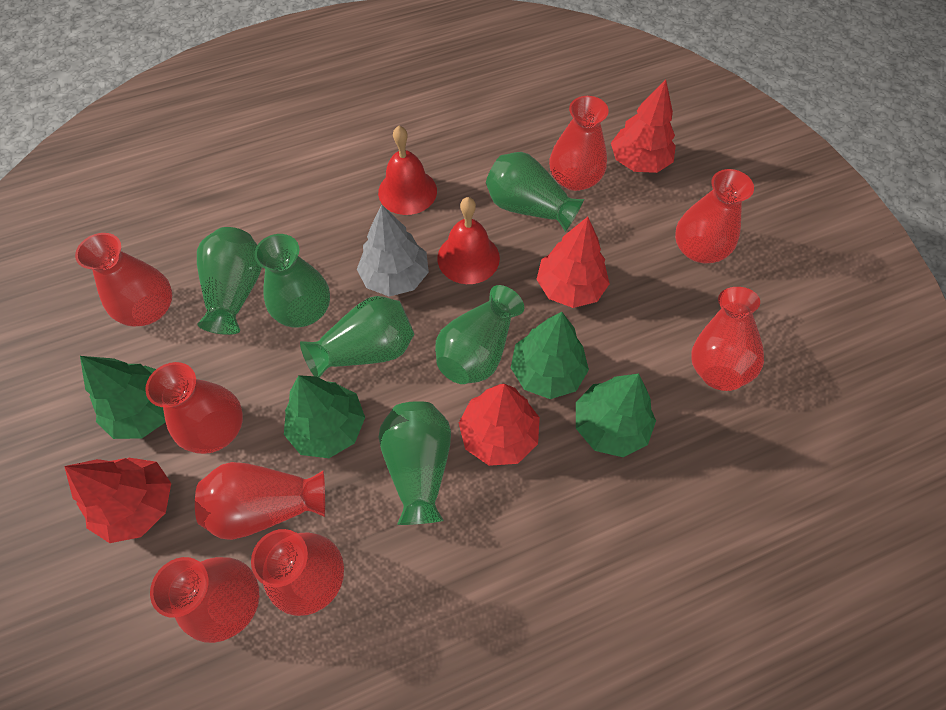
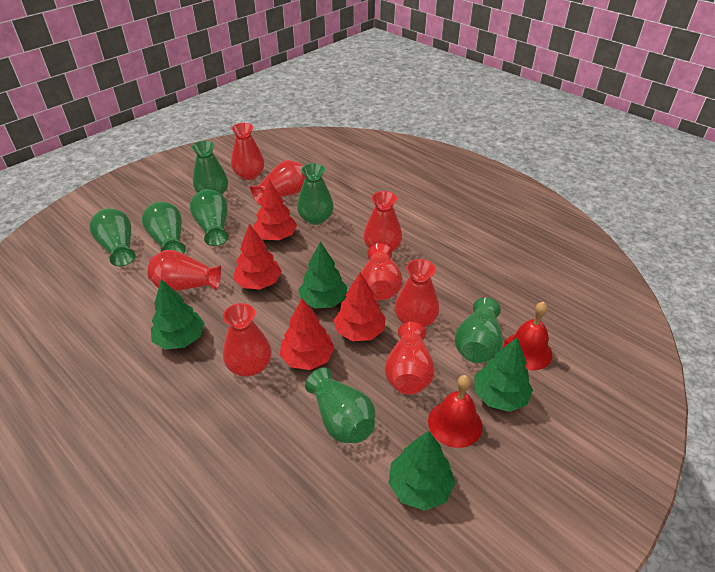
green vase: 6 -> 7
grey tree: 1 -> 0

